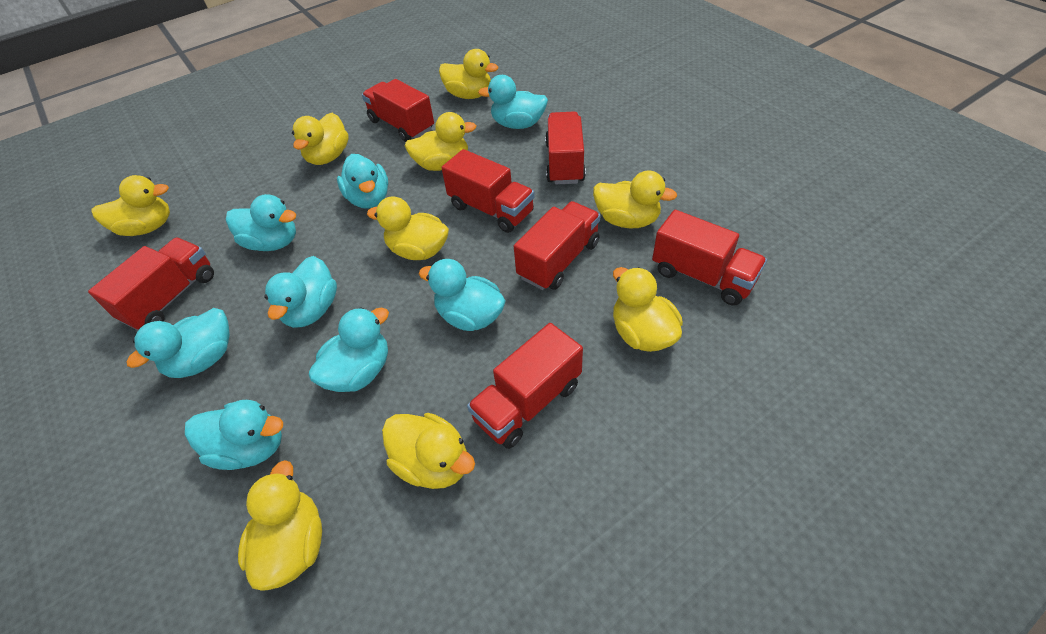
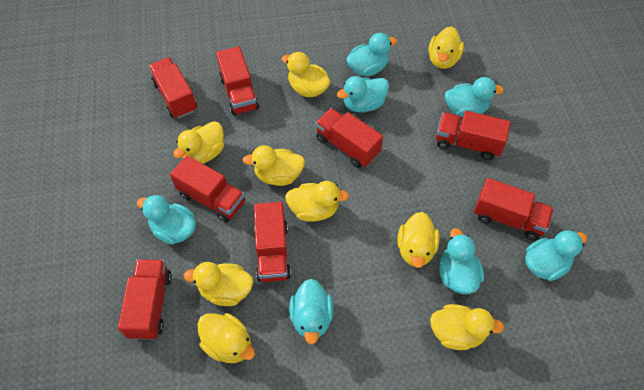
red truck: 7 -> 8
turquoise duck: 8 -> 7

